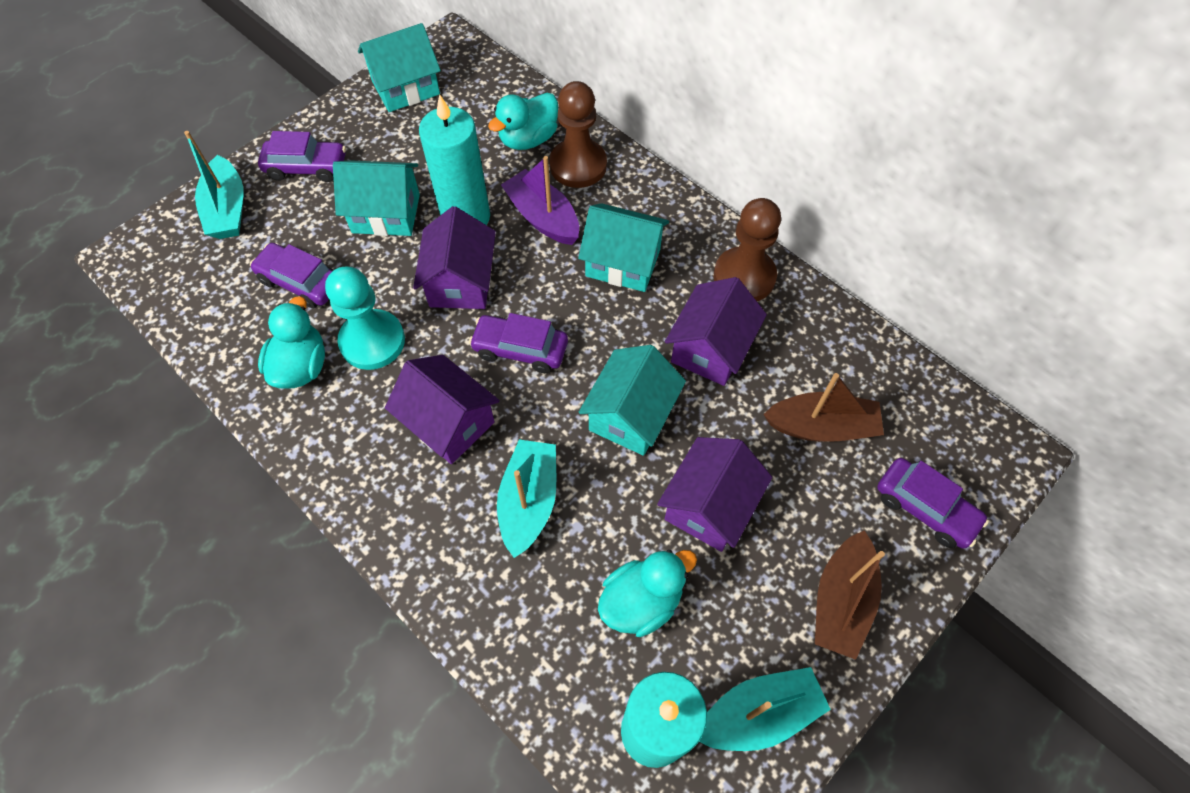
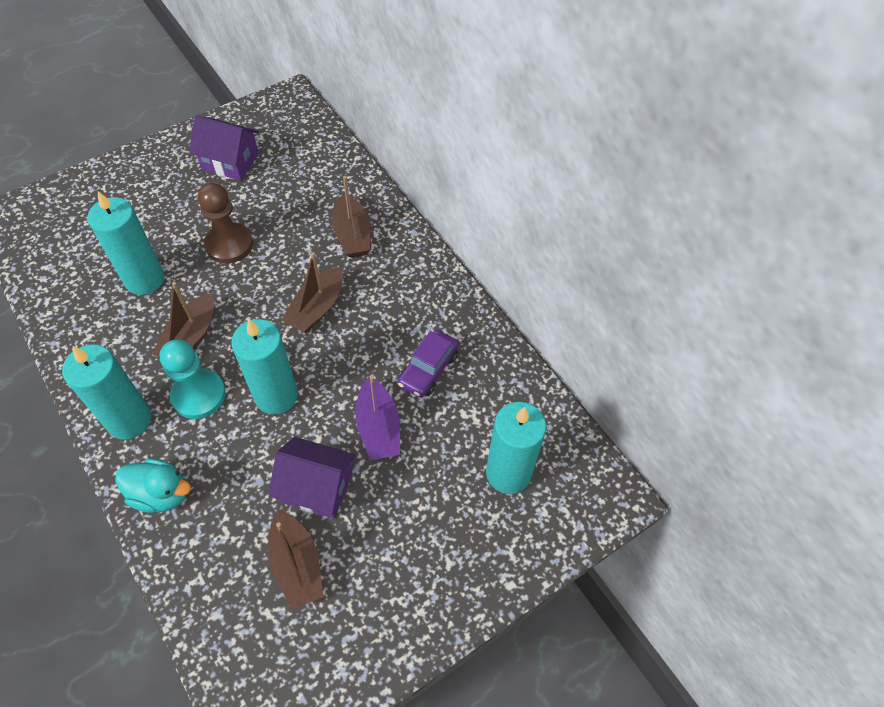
brown boat: 2 -> 4
brown pawn: 2 -> 1
purple car: 4 -> 1
purple house: 4 -> 2
turquoise boat: 3 -> 0
turquoise candle: 2 -> 4
turquoise duck: 3 -> 1
turquoise house: 4 -> 0

